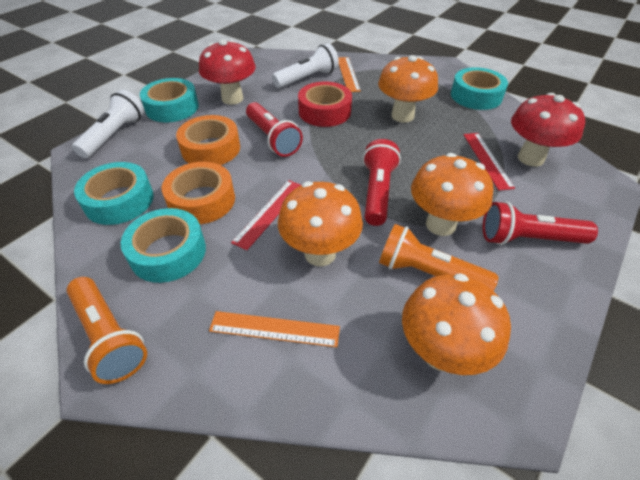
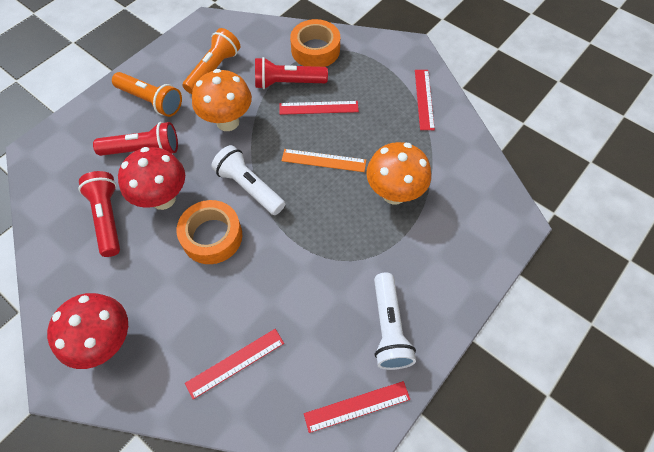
orange mushroom: 4 -> 2
orange ruler: 2 -> 1
red ruler: 2 -> 4
red tape: 1 -> 0
turquoise tape: 4 -> 0

